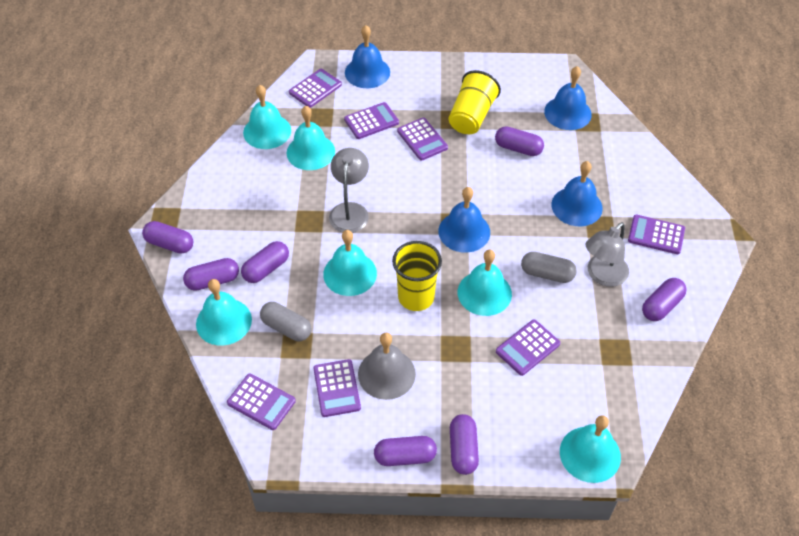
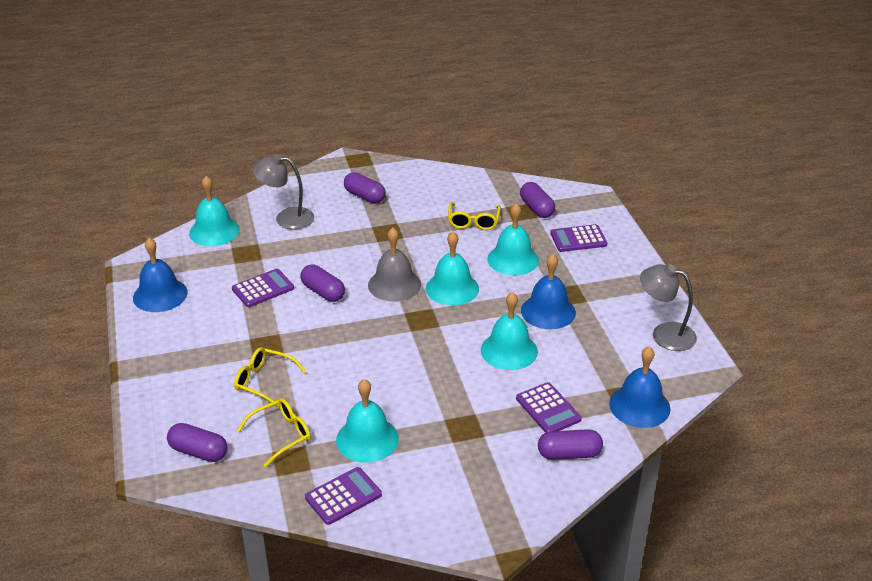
blue bell: 4 -> 3
grey capsule: 2 -> 0
purple calculator: 7 -> 4
purple capsule: 7 -> 5
turquoise bell: 6 -> 5
yellow cup: 2 -> 0
yellow glasses: 0 -> 3

